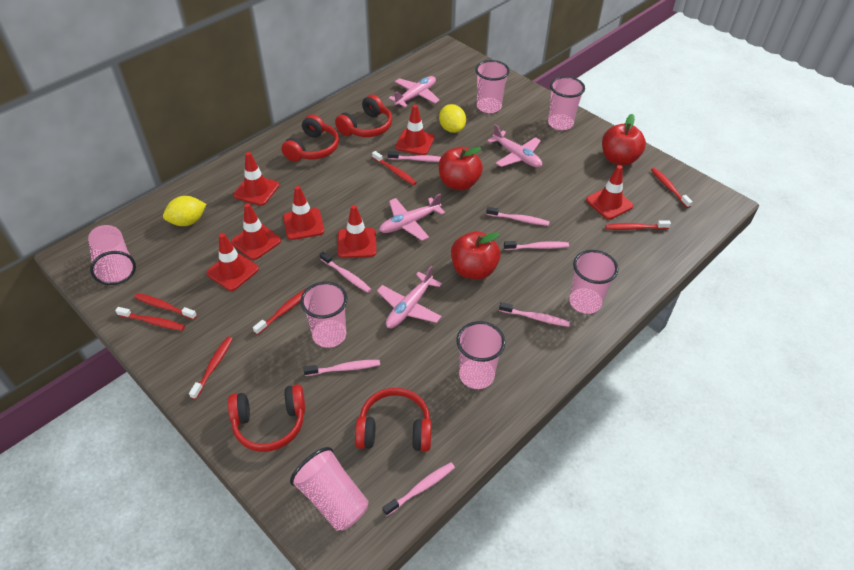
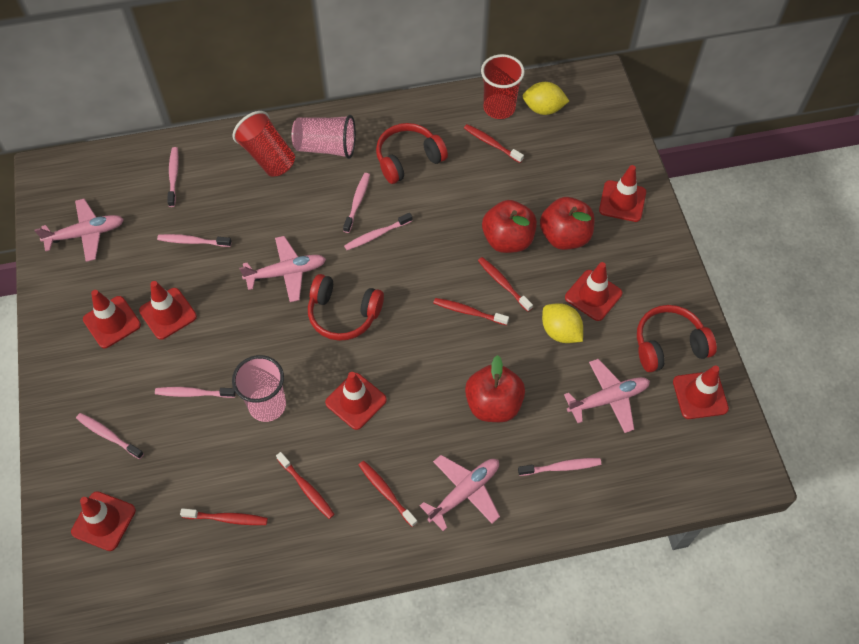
pink cup: 7 -> 2
red cup: 0 -> 2
red headphones: 4 -> 3
red toothbrush: 7 -> 6

